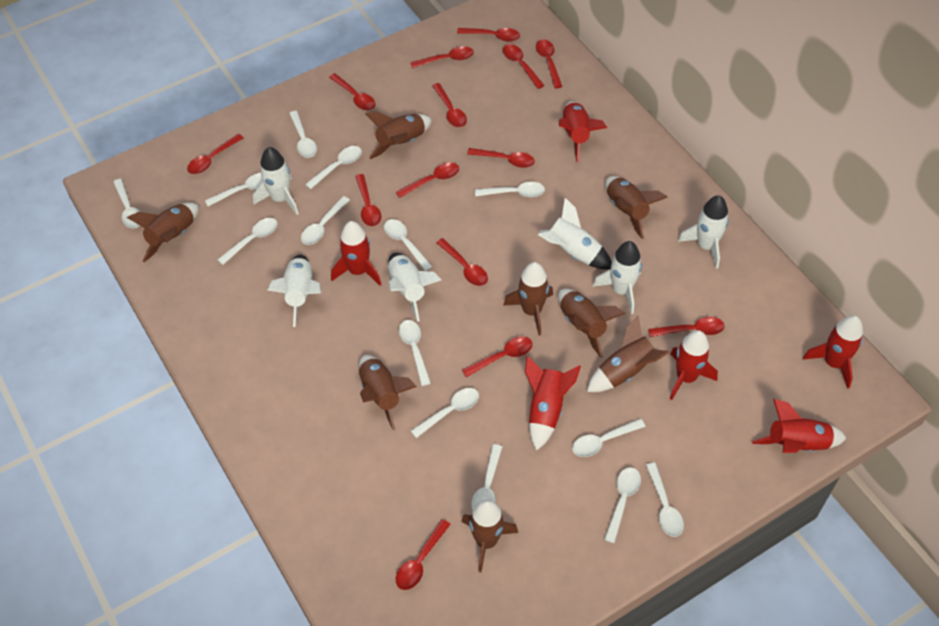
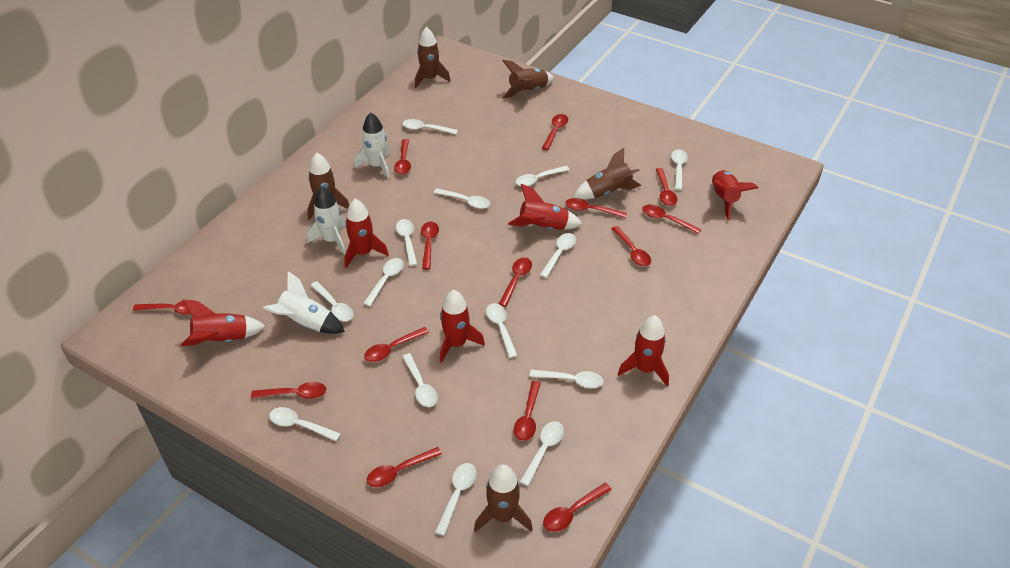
brown rocket: 8 -> 5
white rocket: 6 -> 3

